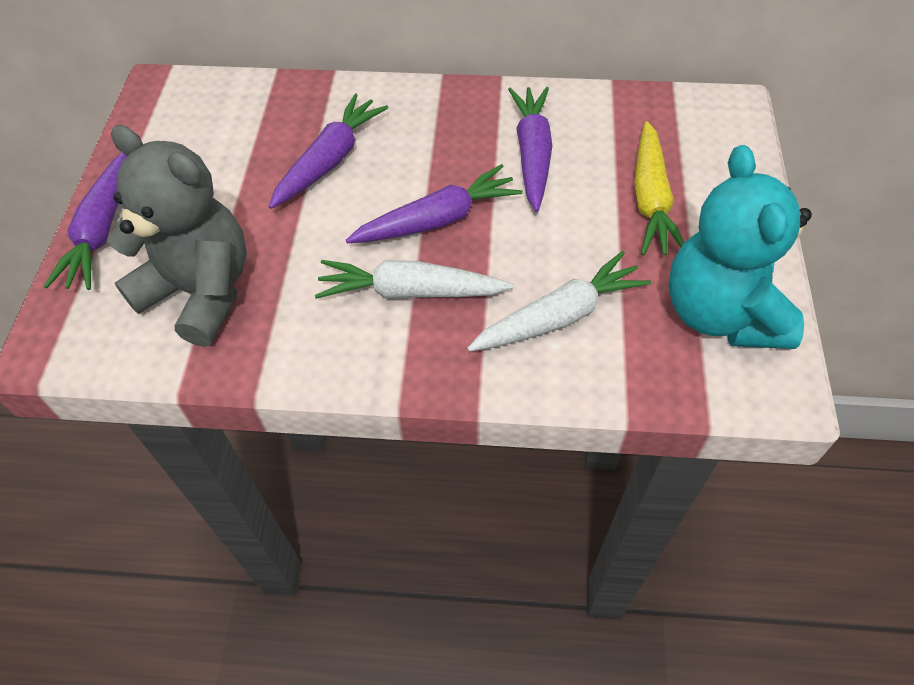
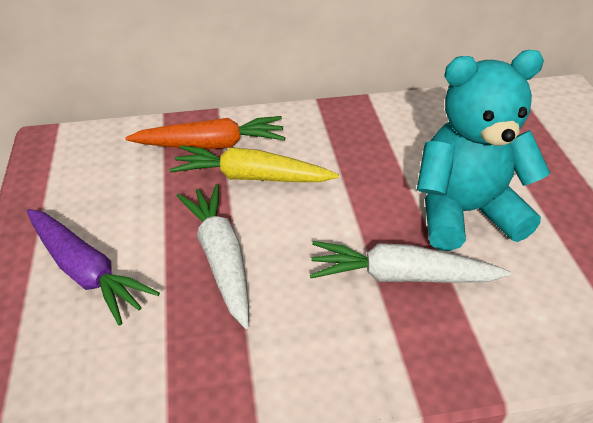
grey teddy bear: 1 -> 0
orange carrot: 0 -> 1
purple carrot: 4 -> 1

